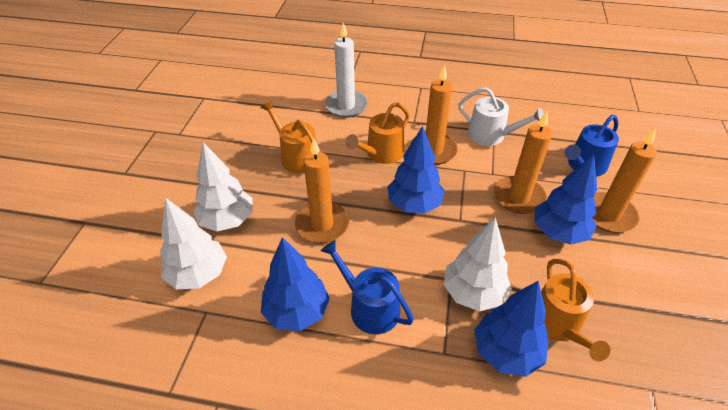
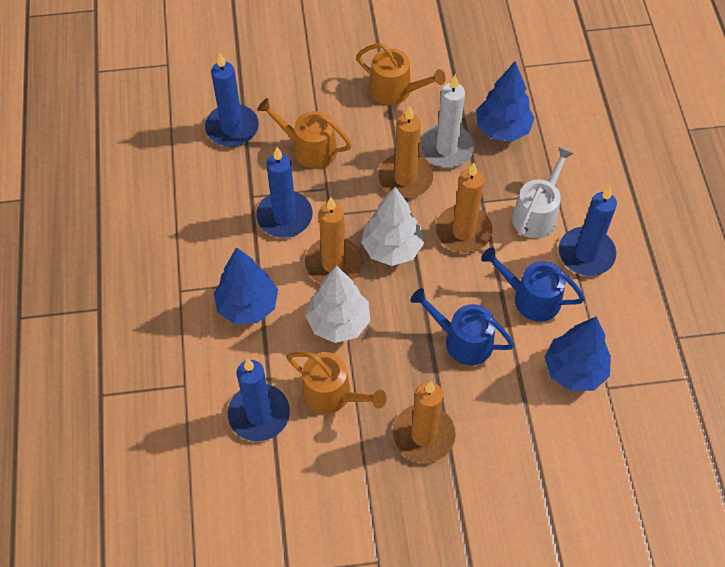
blue candle: 0 -> 4
blue tree: 4 -> 3
white tree: 3 -> 2

